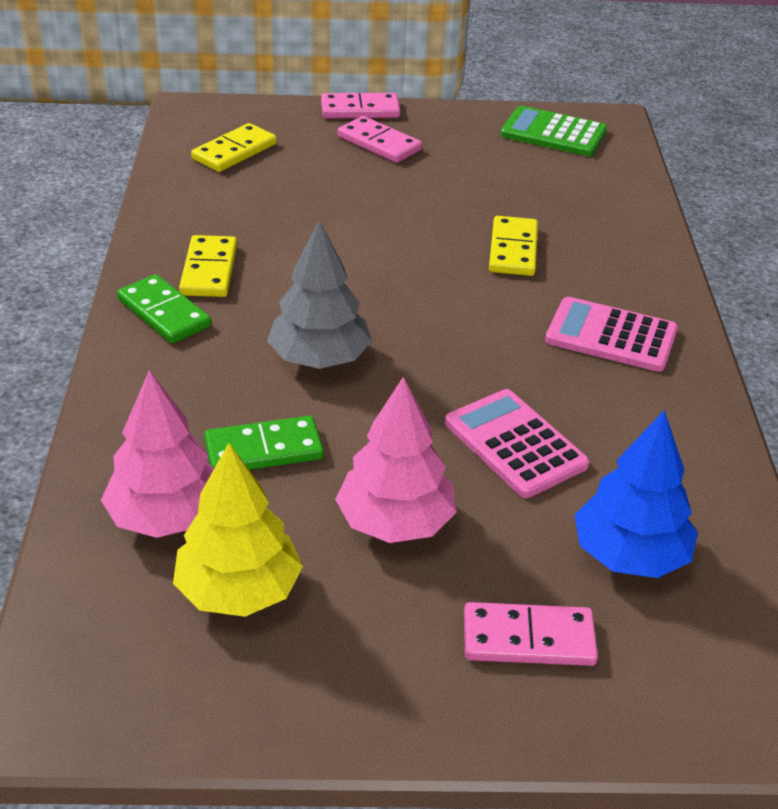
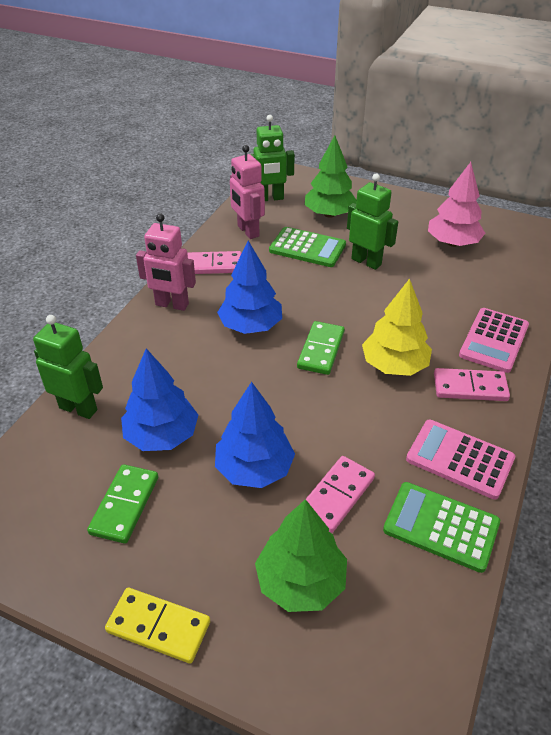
blue tree: 1 -> 3
green calculator: 1 -> 2
green robot: 0 -> 3
green tree: 0 -> 2
grey tree: 1 -> 0
pink robot: 0 -> 2
pink tree: 2 -> 1
yellow domino: 3 -> 1

